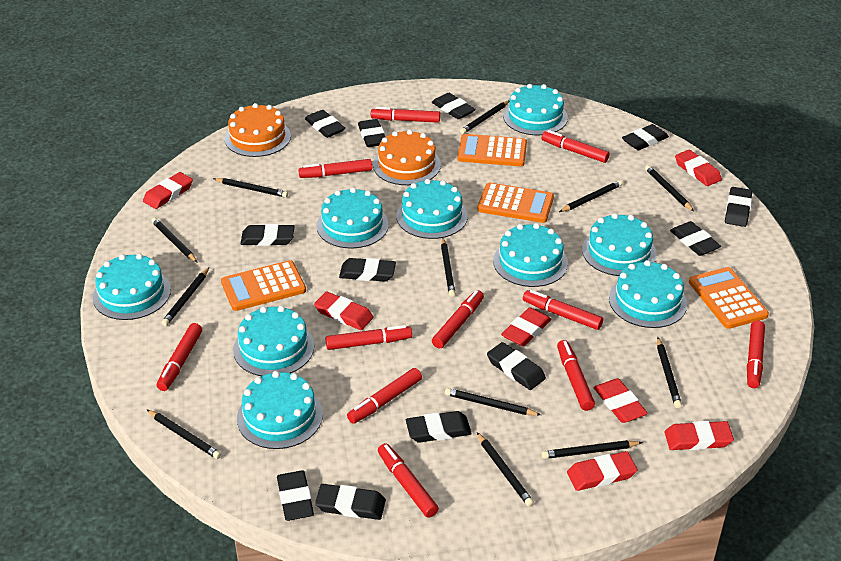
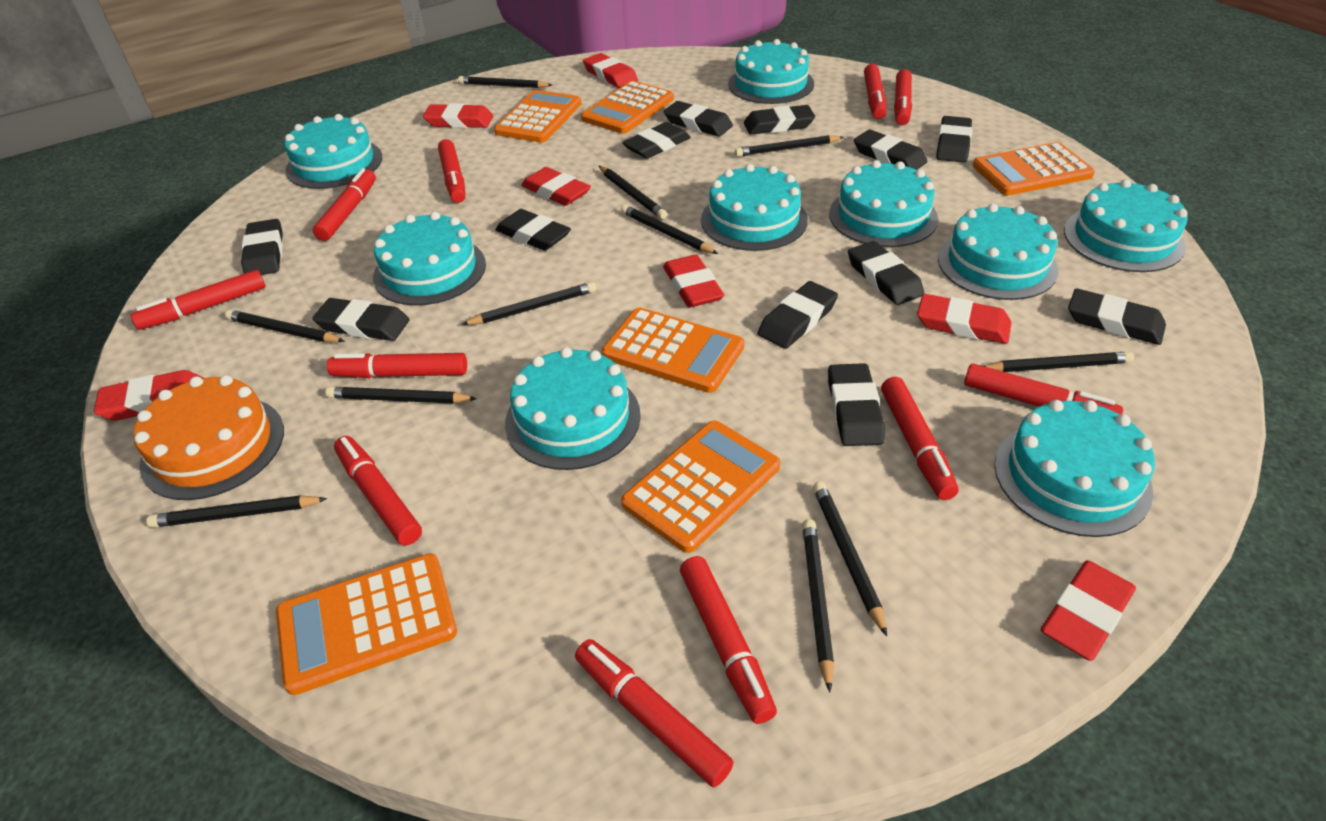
black pencil: 12 -> 11
orange cake: 2 -> 1
orange calculator: 4 -> 6

